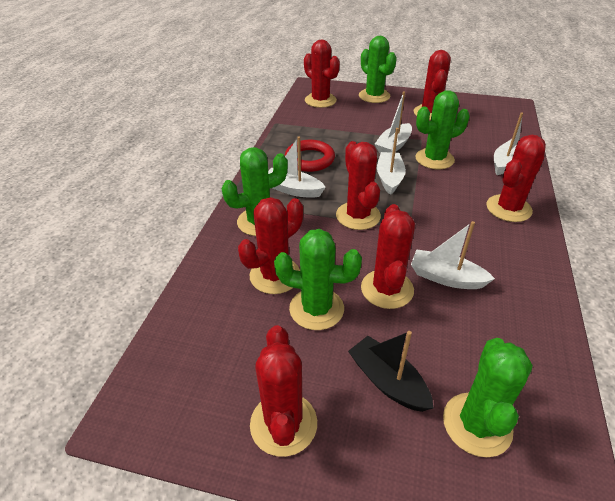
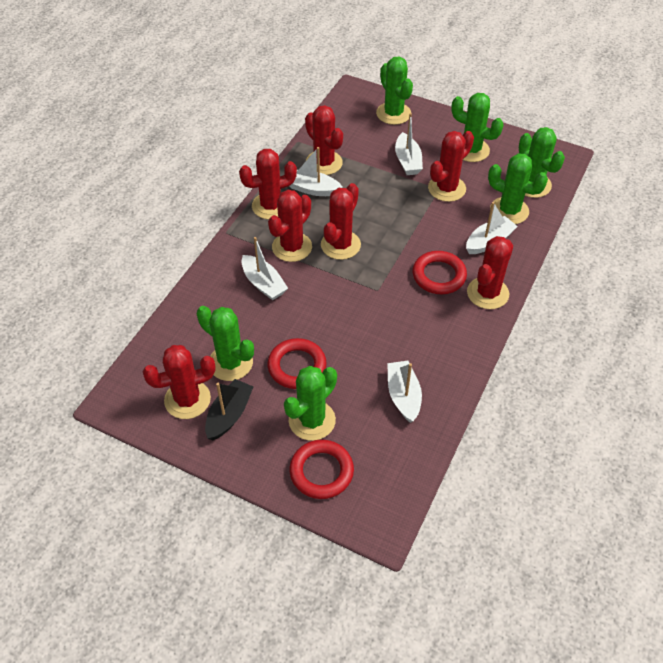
green cactus: 5 -> 6
red ring: 1 -> 3

